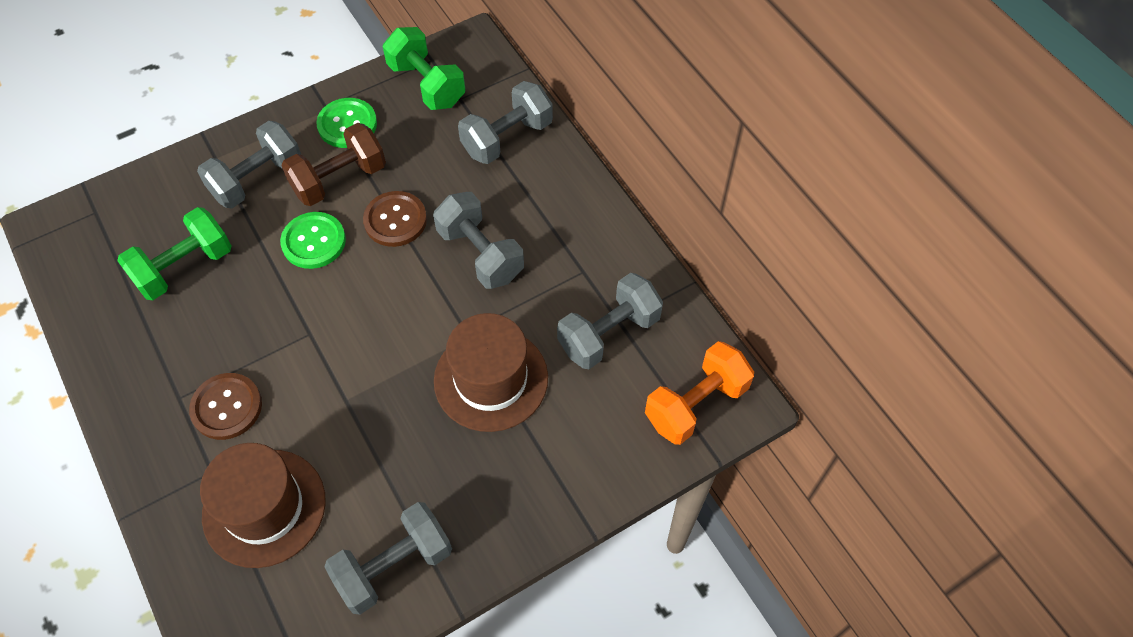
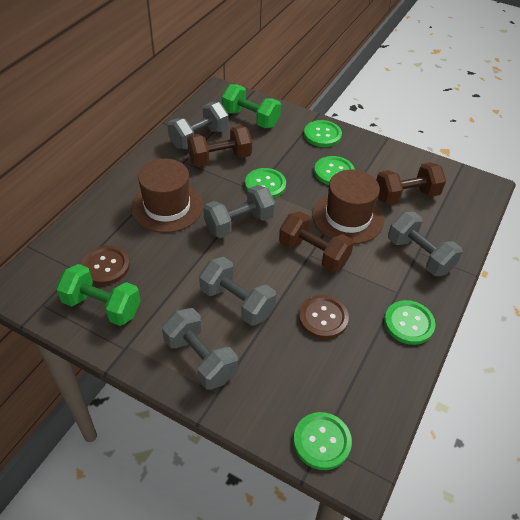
brown dumbbell: 1 -> 3
green button: 2 -> 5
orange dumbbell: 1 -> 0

